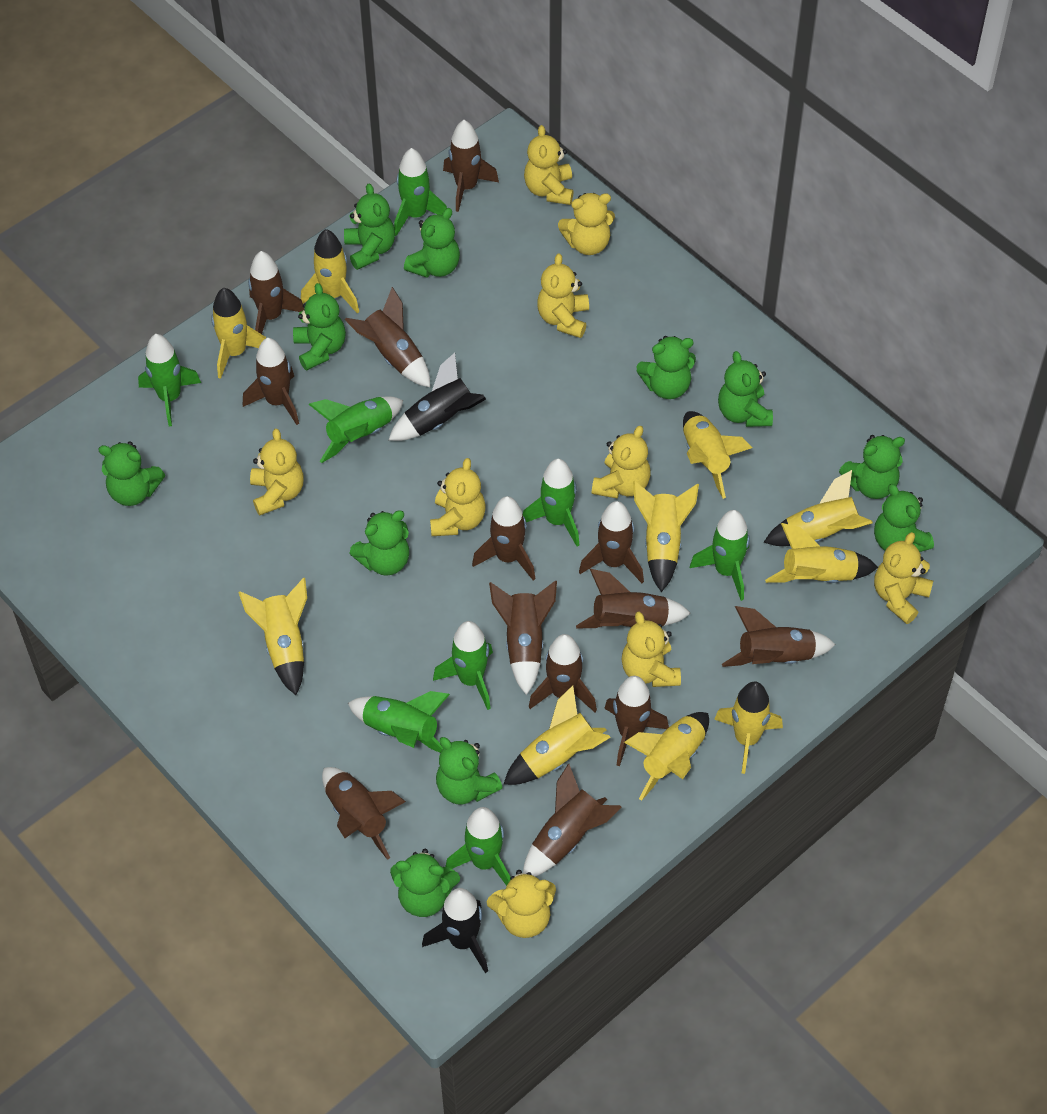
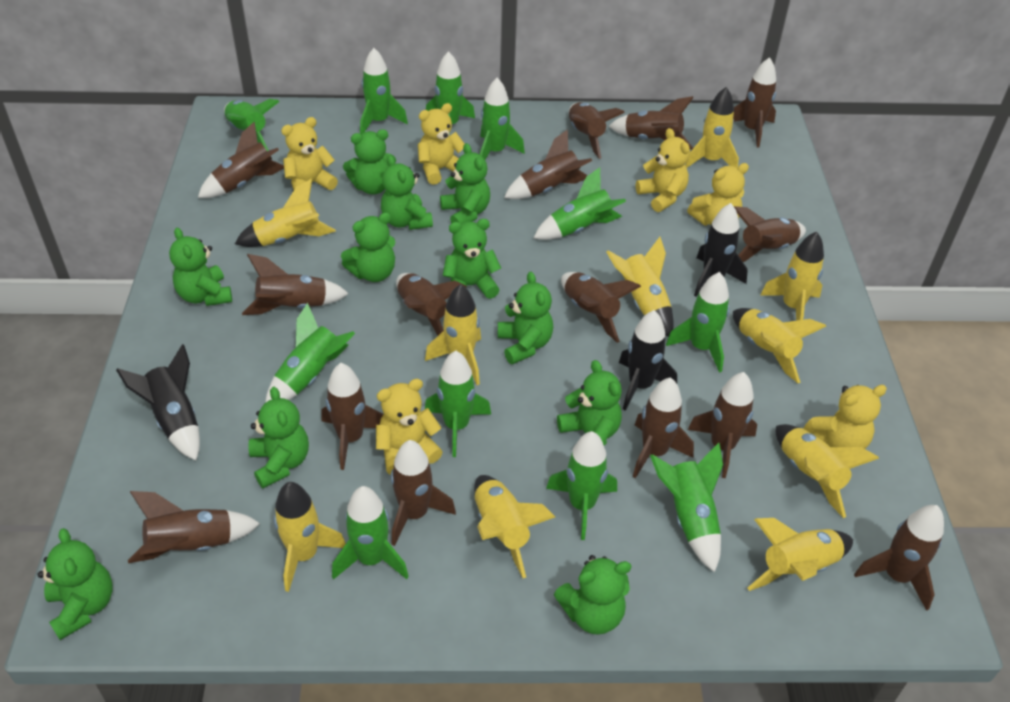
black rocket: 2 -> 3
brown rocket: 13 -> 15
green rocket: 8 -> 11
yellow teddy bear: 9 -> 6

